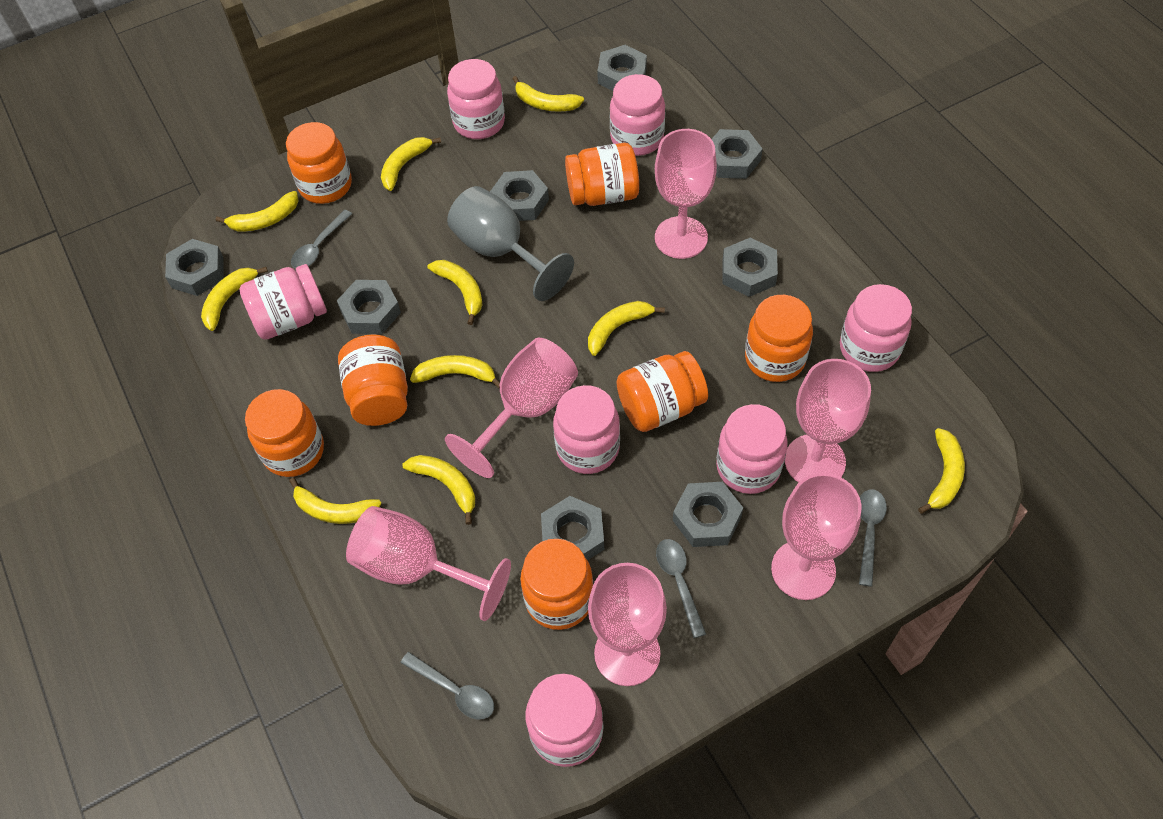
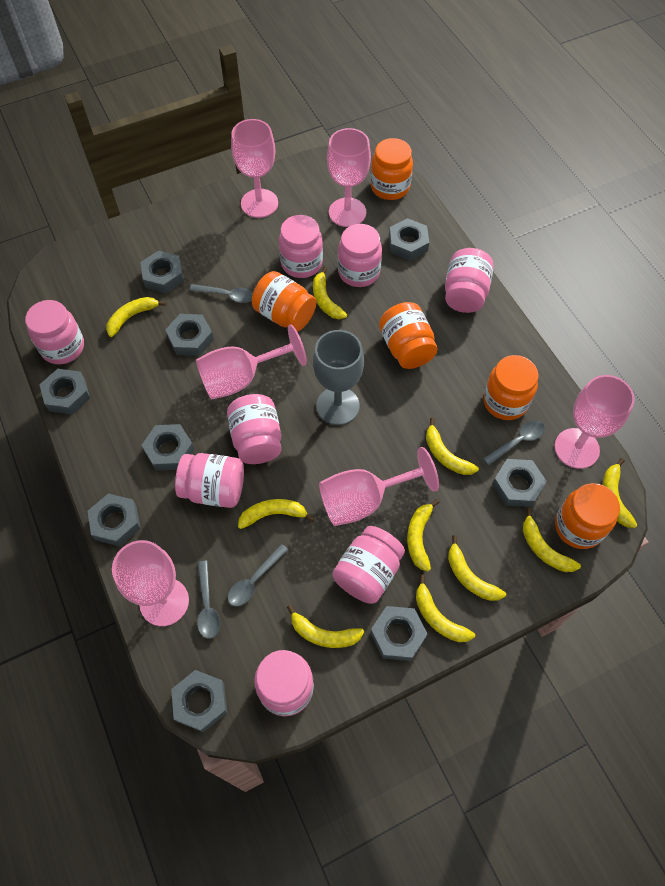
grey nut: 8 -> 9
orange jar: 7 -> 5
pink jar: 7 -> 8

